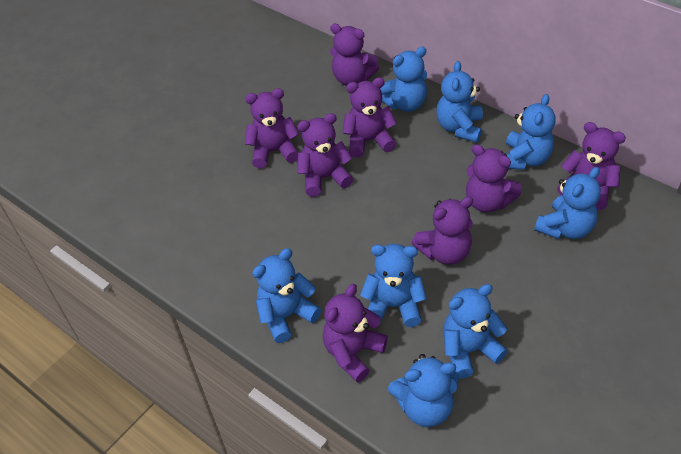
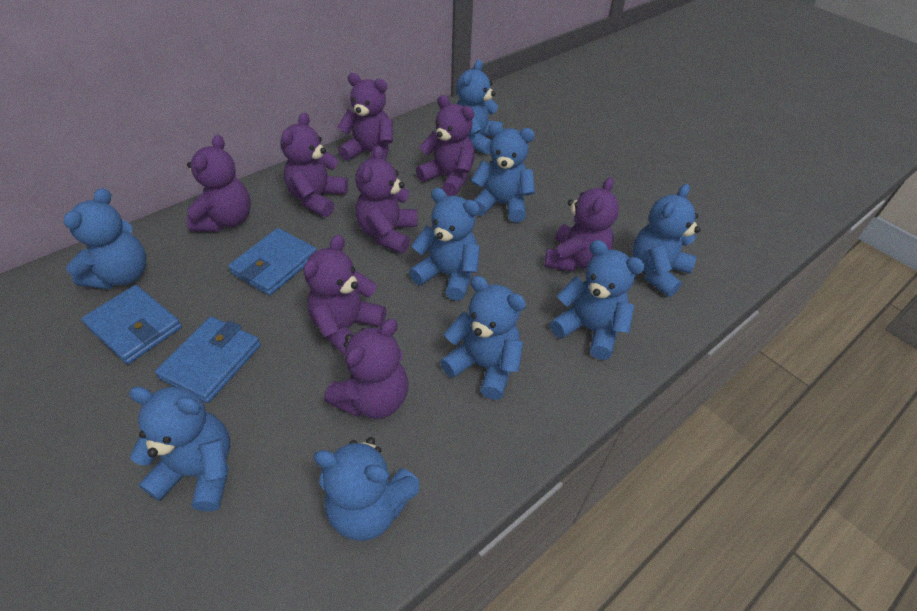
blue teddy bear: 8 -> 9
blue wallet: 0 -> 3

